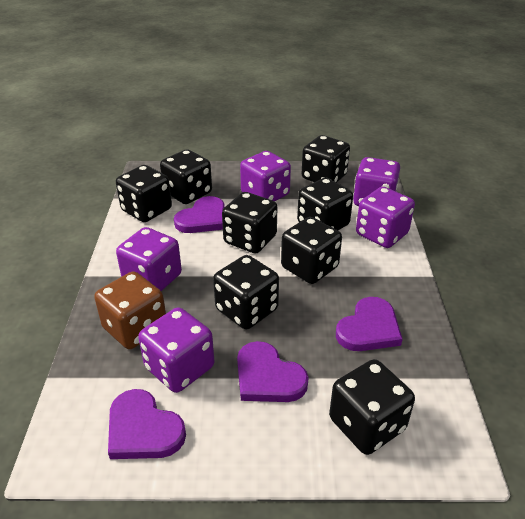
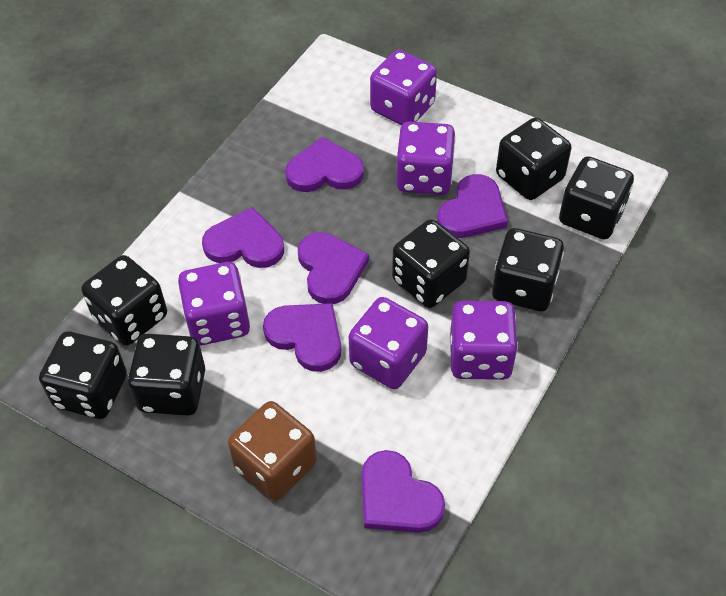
black dice: 8 -> 7
purple heart: 4 -> 6

